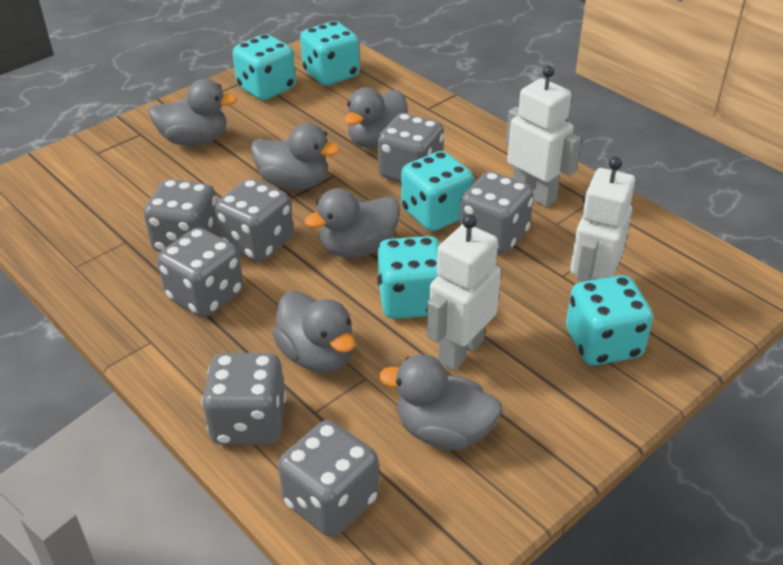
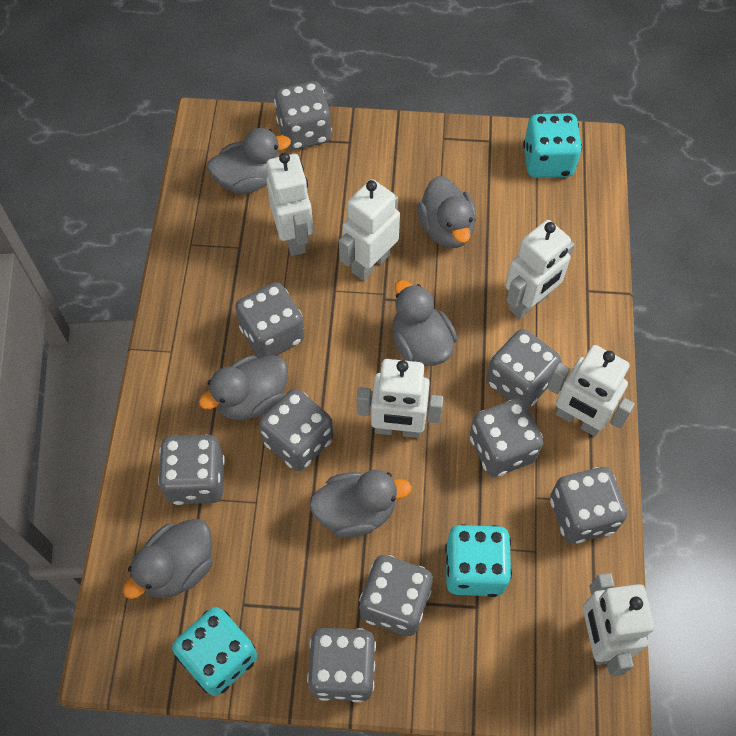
grey dice: 7 -> 9
turquoise dice: 5 -> 3
white robot: 3 -> 6

